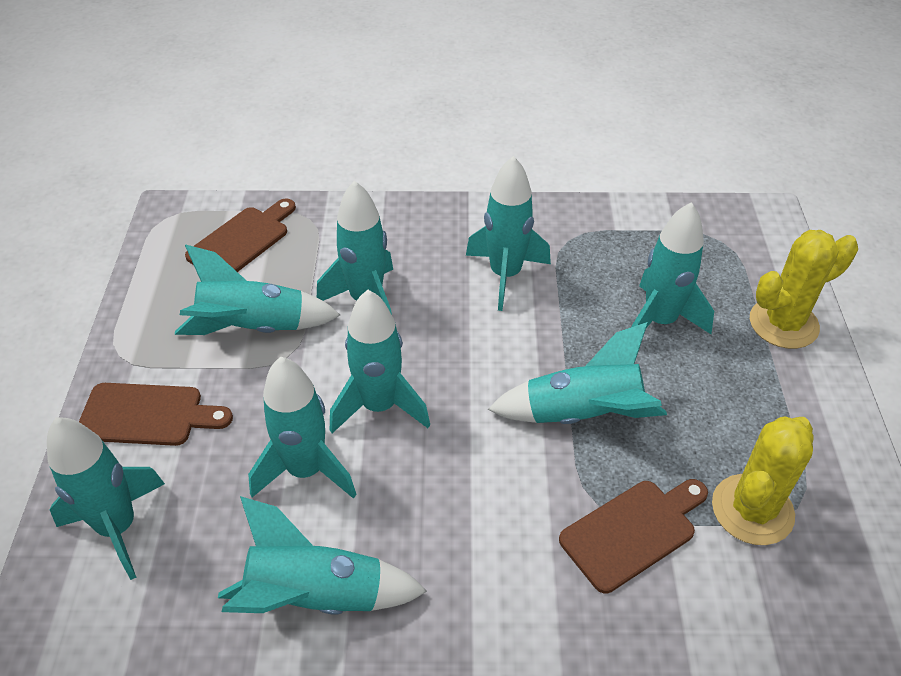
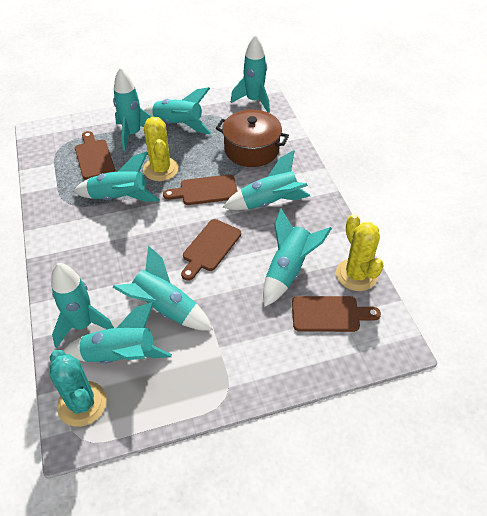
brown cutting board: 3 -> 4
brown pot: 0 -> 1
turquoise cactus: 0 -> 1

